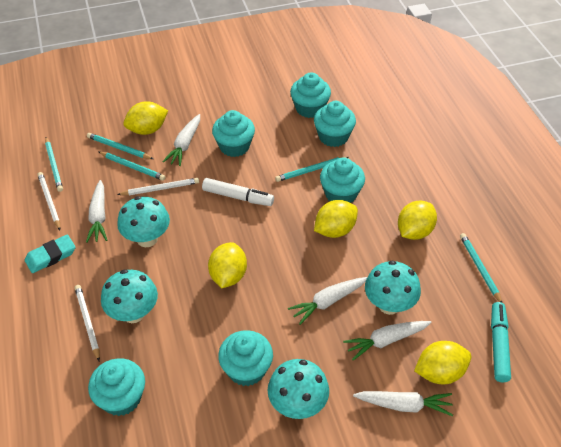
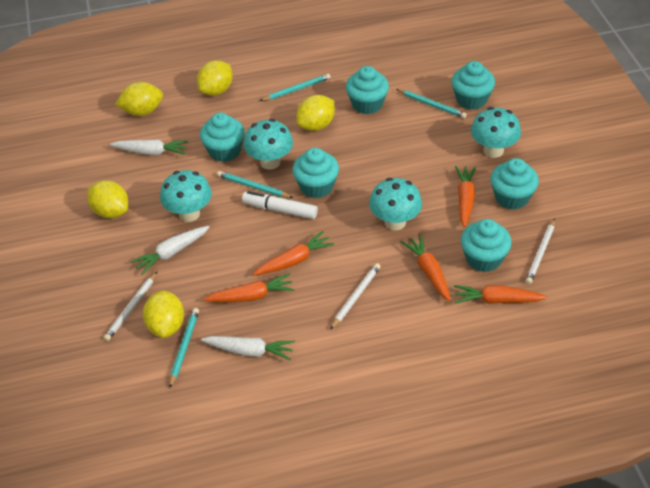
orange carrot: 0 -> 5
turquoise eraser: 1 -> 0
turquoise marker: 1 -> 0
turquoise pencil: 5 -> 4
white carrot: 5 -> 3

